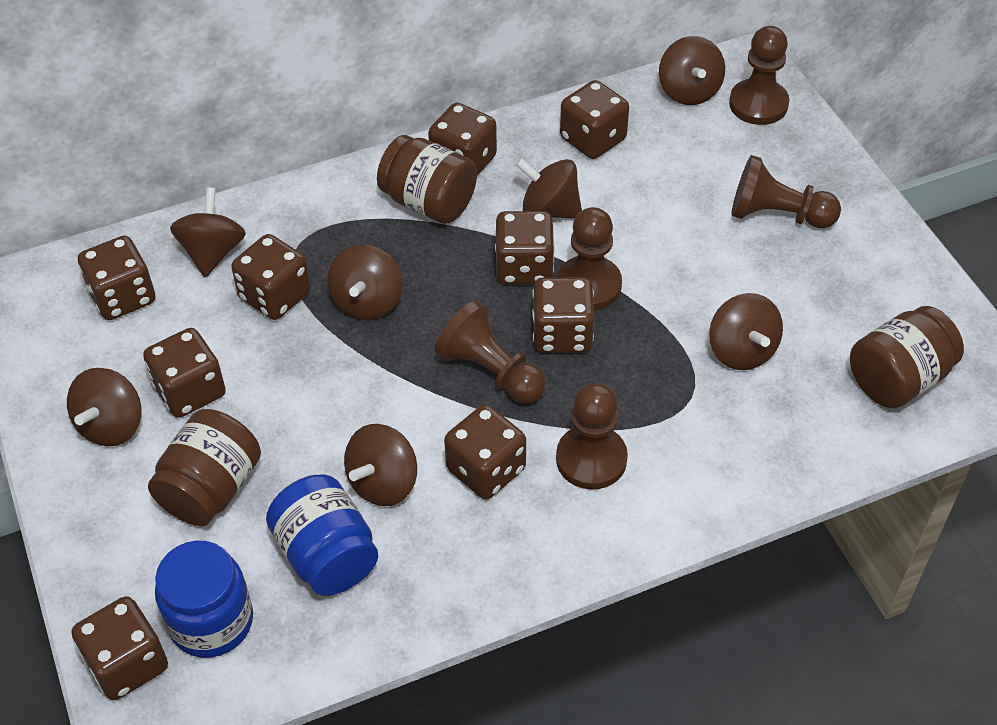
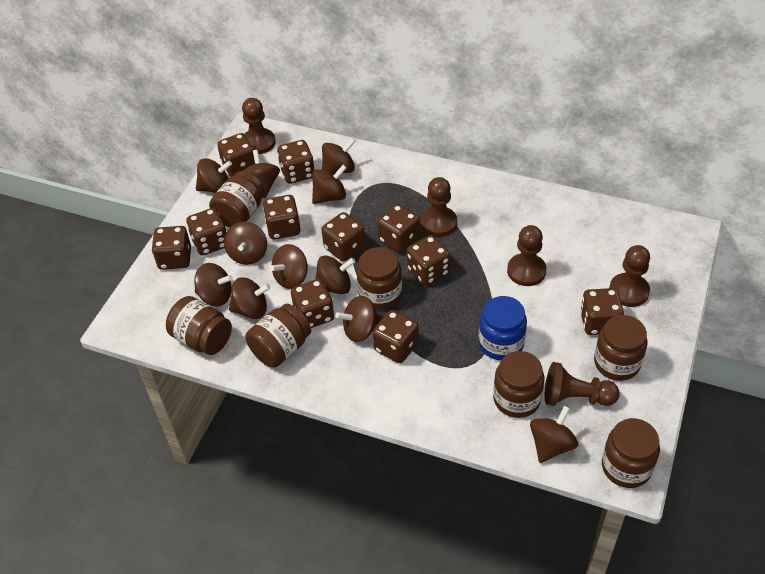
blue jar: 2 -> 1
brown dice: 9 -> 11
brown jar: 3 -> 7
brown spinning top: 7 -> 11

